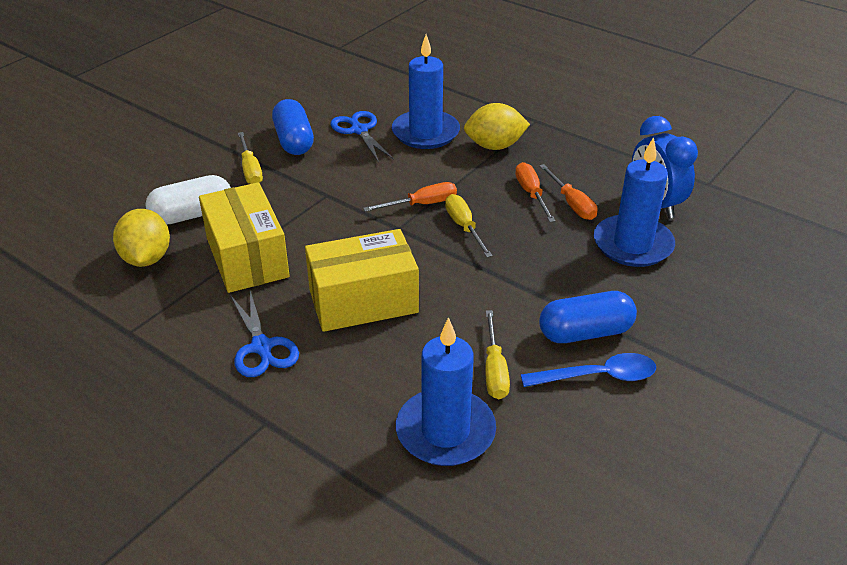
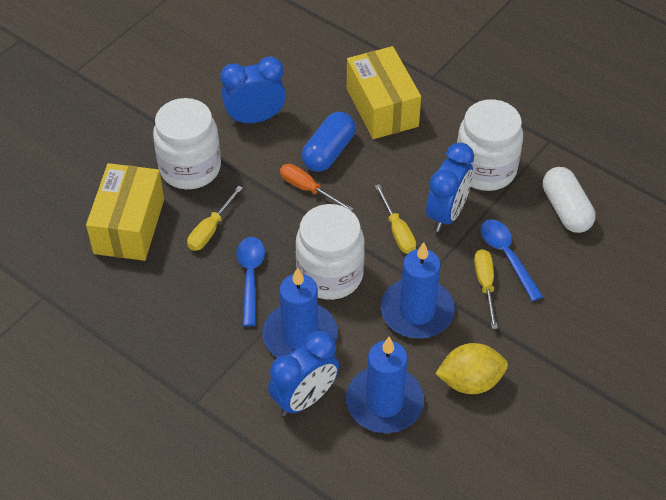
blue capsule: 2 -> 1
blue clock: 1 -> 3
blue scissors: 2 -> 0
blue spoon: 1 -> 2
orange screwdriver: 3 -> 1
white jar: 0 -> 3
yellow lemon: 2 -> 1

